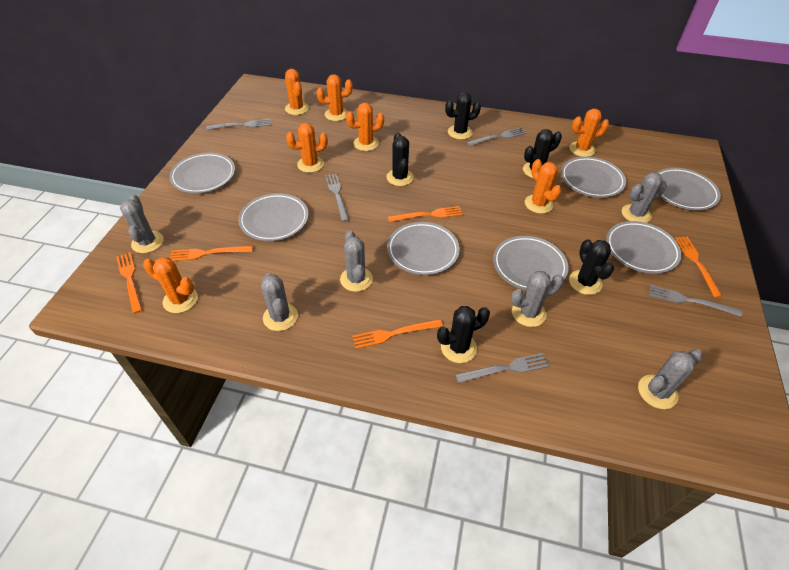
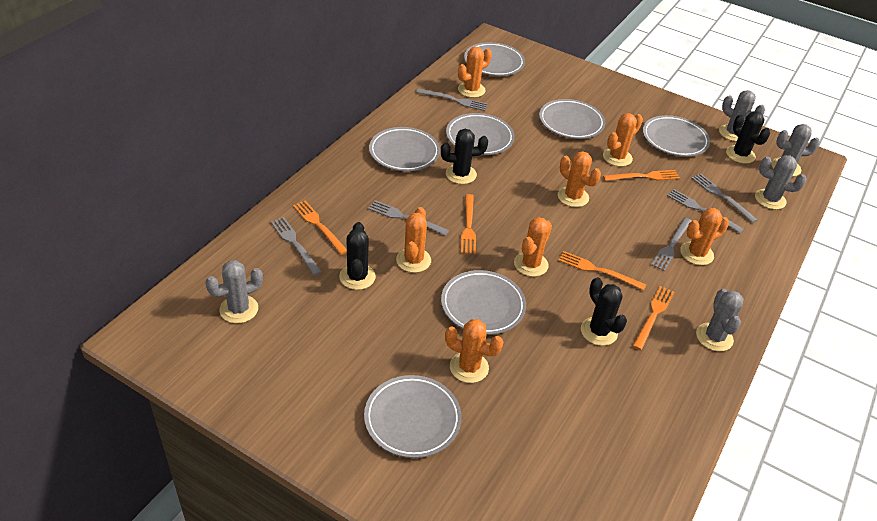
black cactus: 5 -> 4
grey cactus: 6 -> 5
grey fork: 5 -> 6

